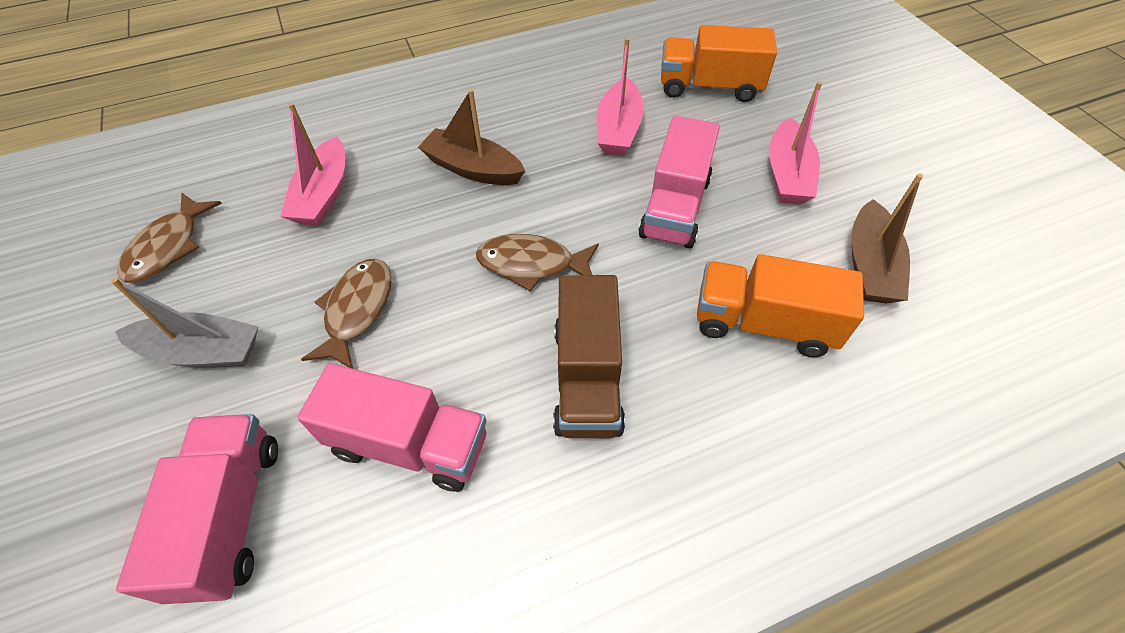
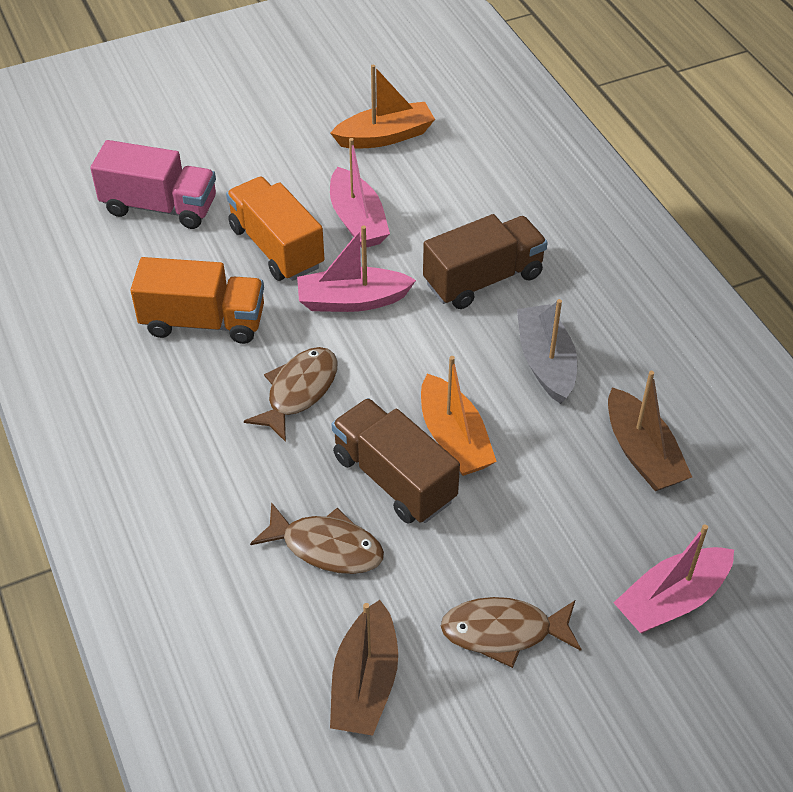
brown truck: 1 -> 2
orange boat: 0 -> 2
pink truck: 3 -> 1

